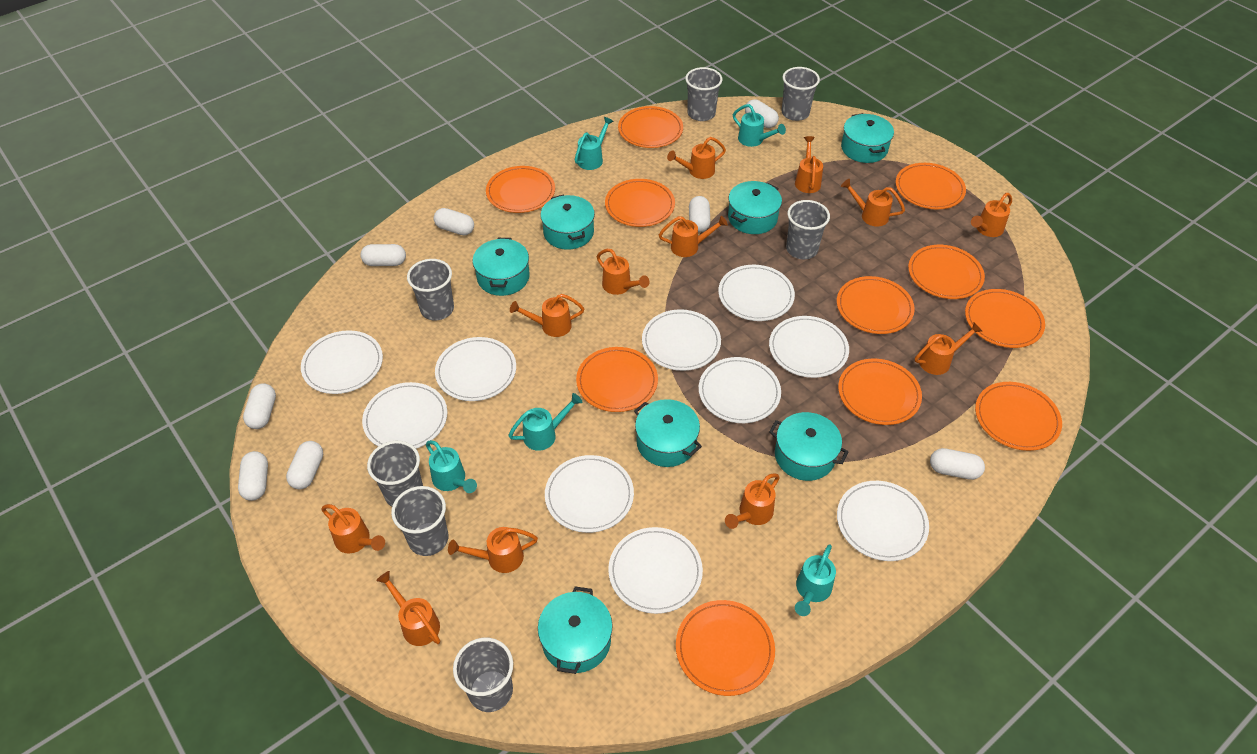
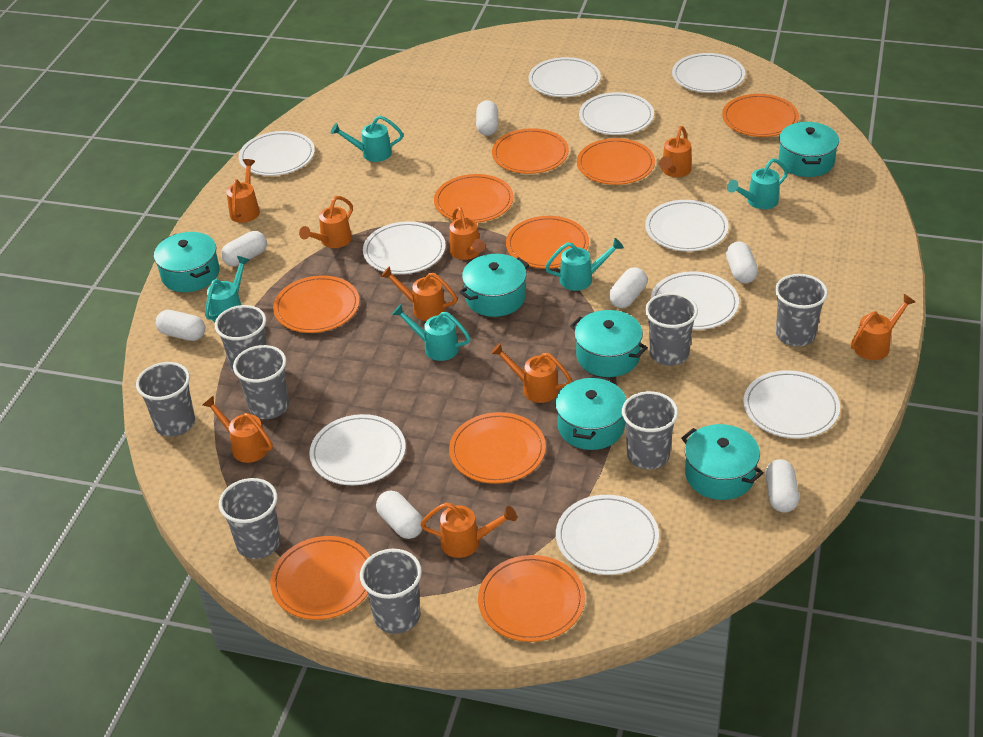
grey cup: 7 -> 8
orange plate: 11 -> 9
orange watering can: 12 -> 9
turquoise pot: 7 -> 6
white capsule: 8 -> 7

